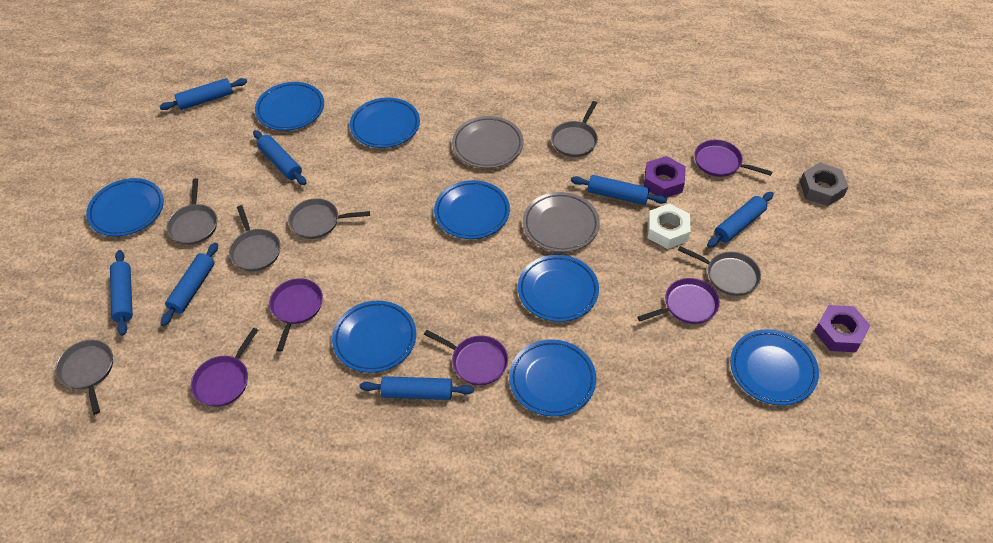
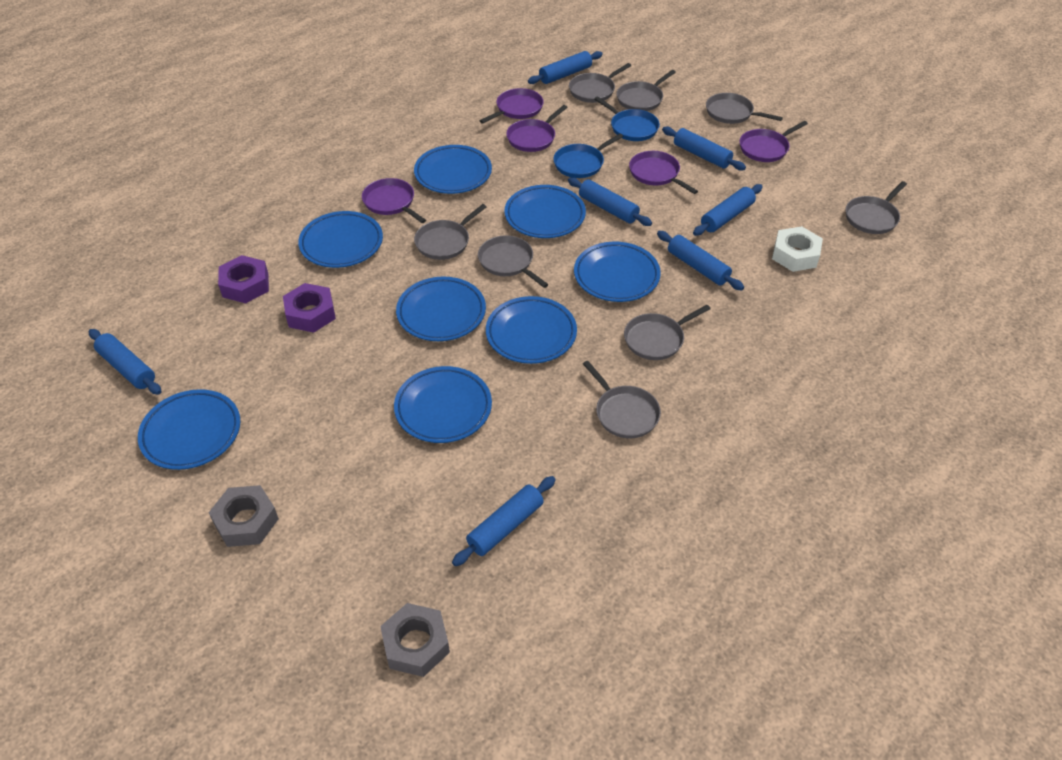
blue pan: 0 -> 2
grey nut: 1 -> 2
grey pan: 6 -> 8
grey plate: 2 -> 0

